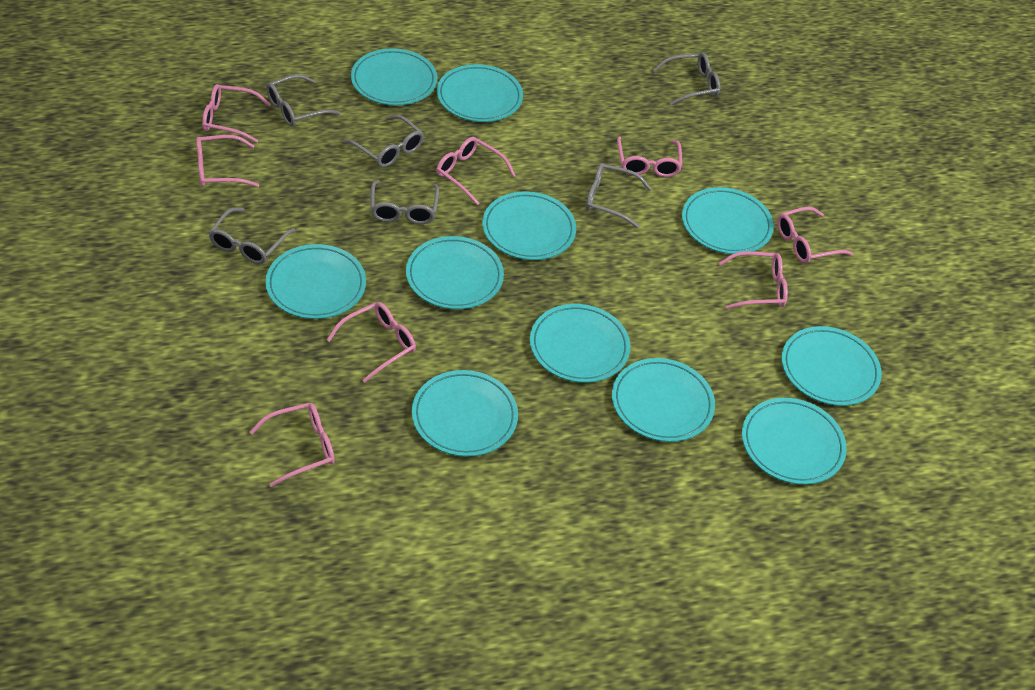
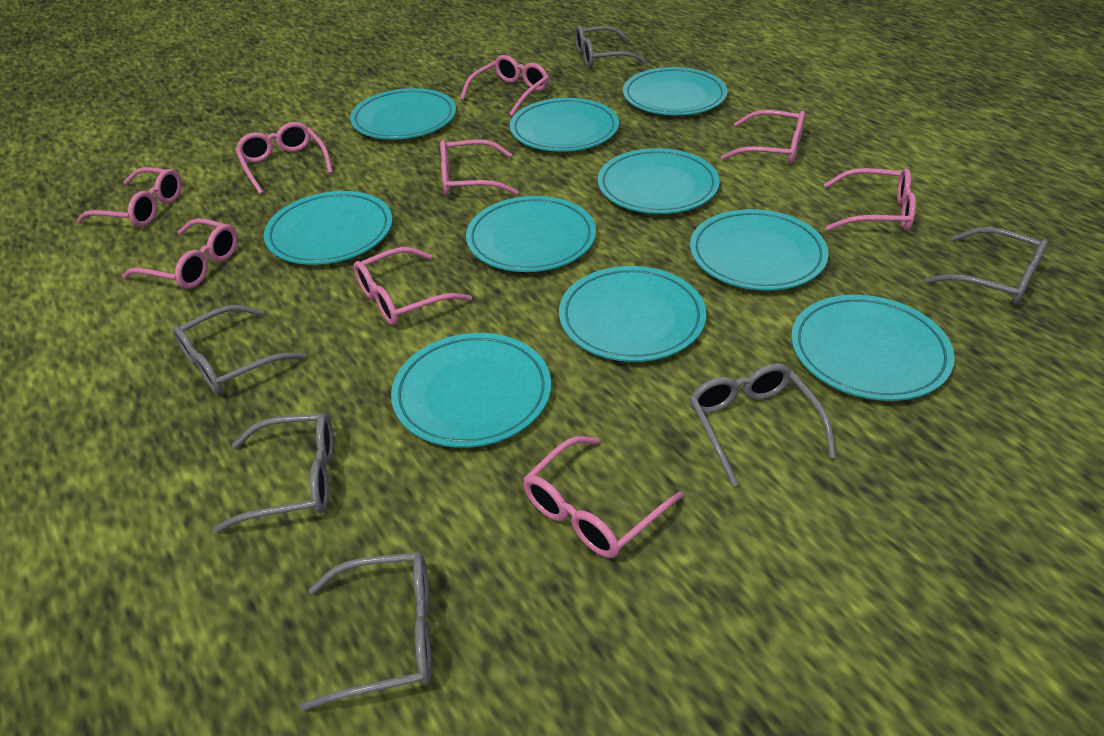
pink glasses: 8 -> 9
turquoise plate: 11 -> 10

